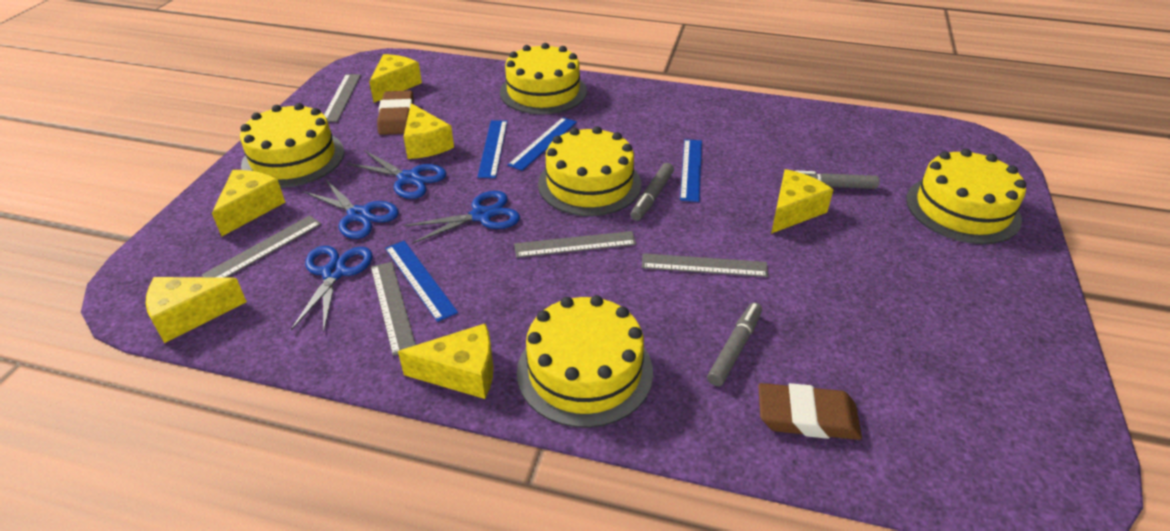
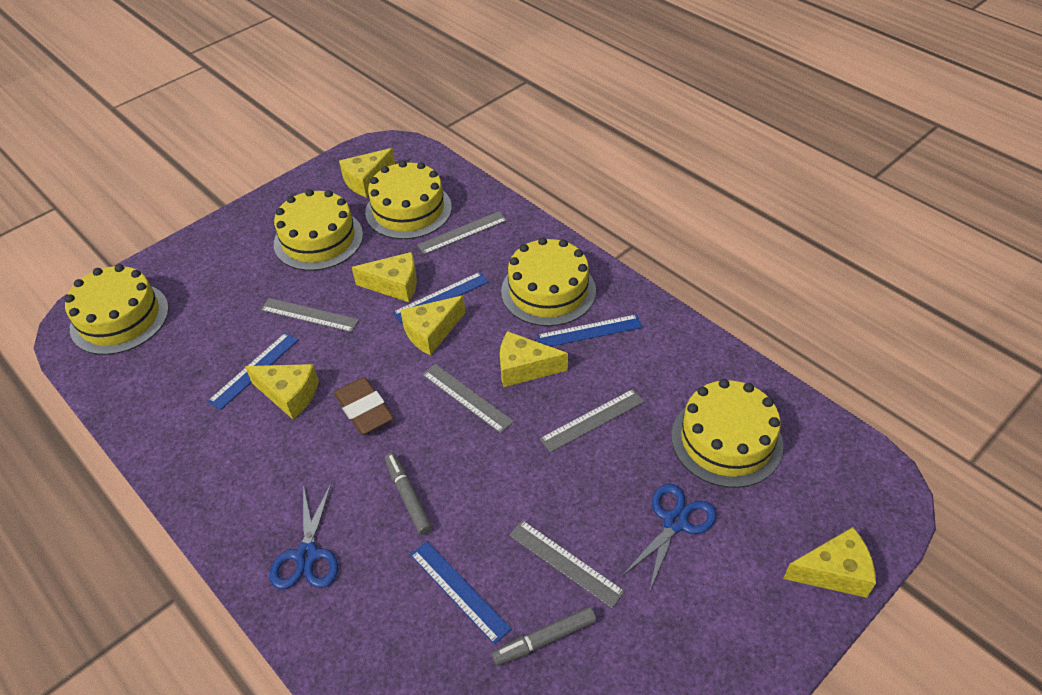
blue scissors: 4 -> 2
brown eraser: 2 -> 1
grey marker: 3 -> 2

